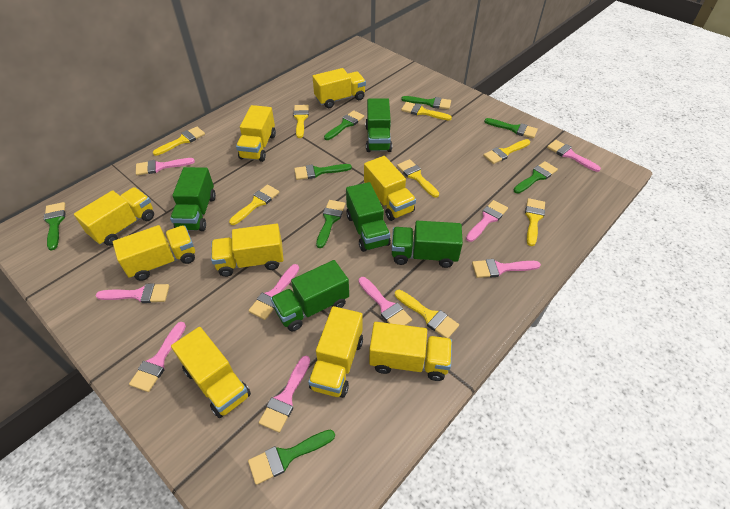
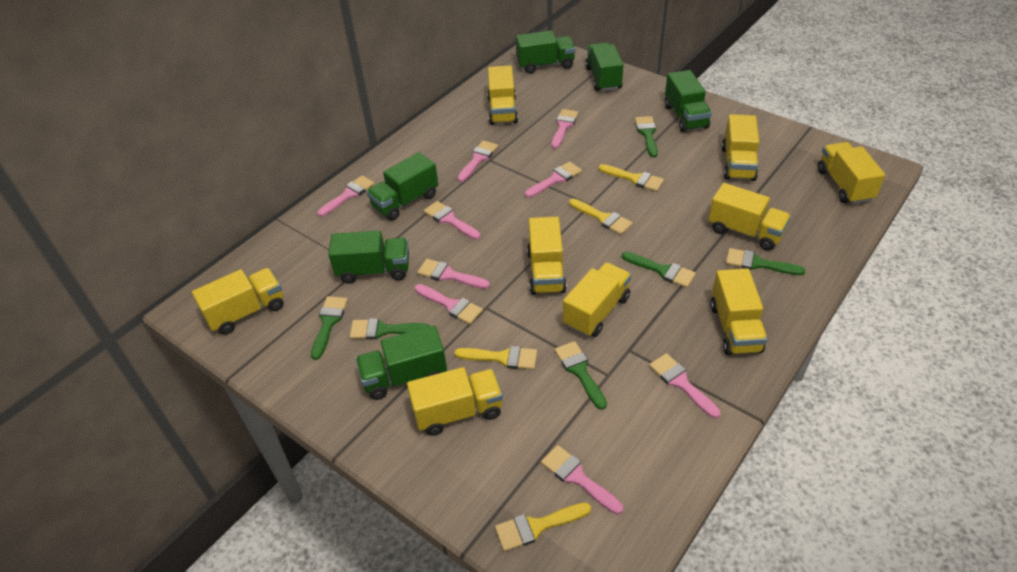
green brush: 8 -> 6
green truck: 5 -> 6
yellow brush: 8 -> 4

